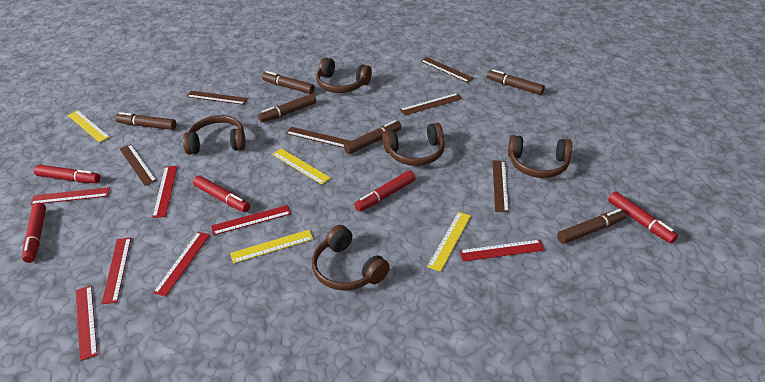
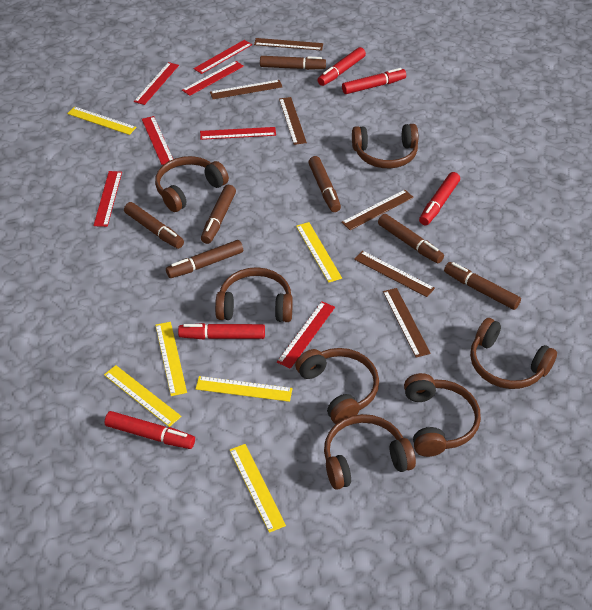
brown headphones: 5 -> 7
brown marker: 6 -> 7
yellow ruler: 4 -> 6

